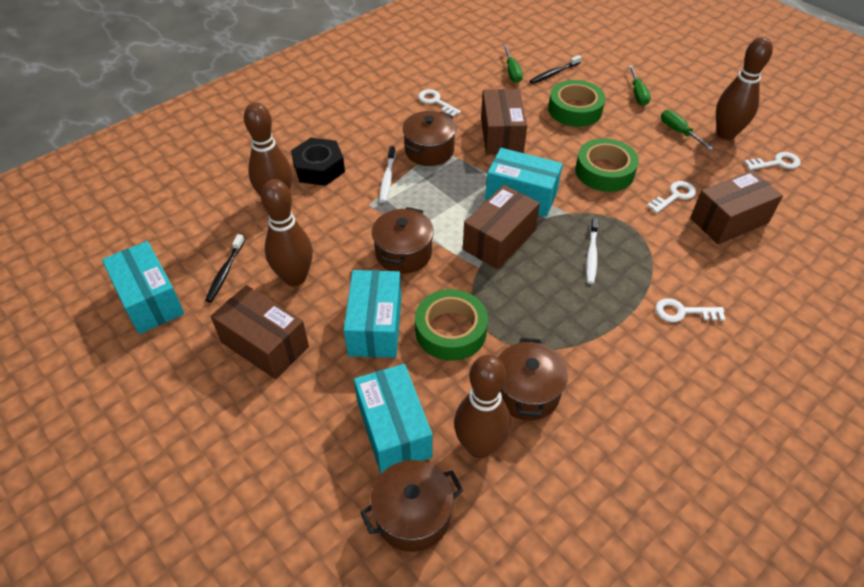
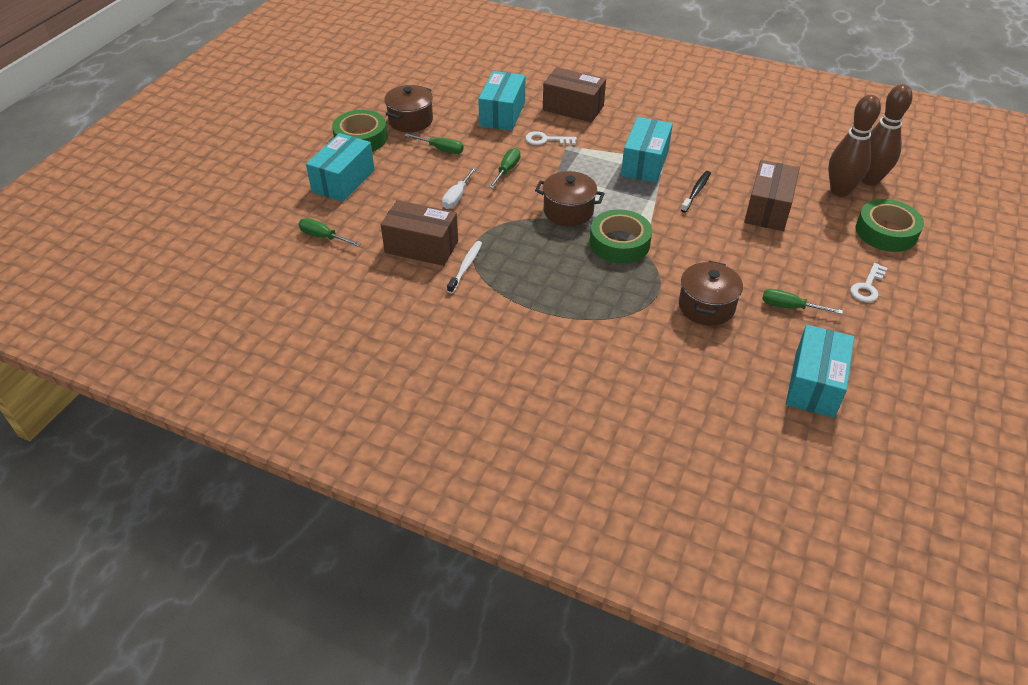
black nut: 1 -> 0
black toothbrush: 2 -> 1
brown bowling pin: 4 -> 2
brown box: 4 -> 3
brown pot: 4 -> 3
green screwdriver: 3 -> 4
white key: 4 -> 2
white screwdriver: 0 -> 1
white toothbrush: 2 -> 1

